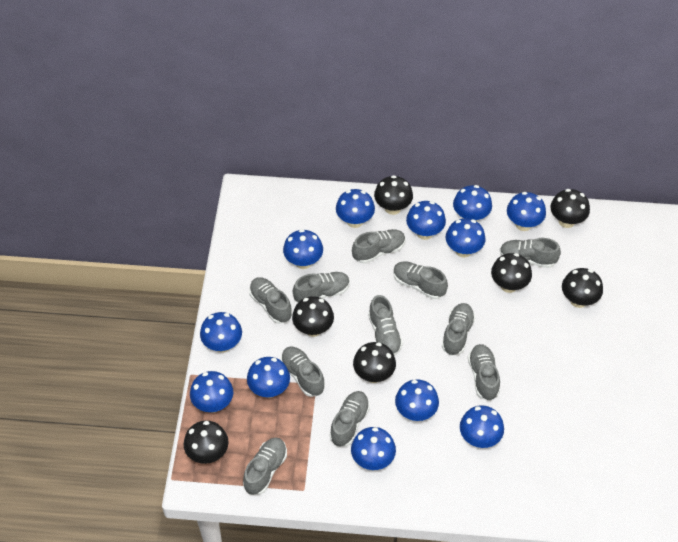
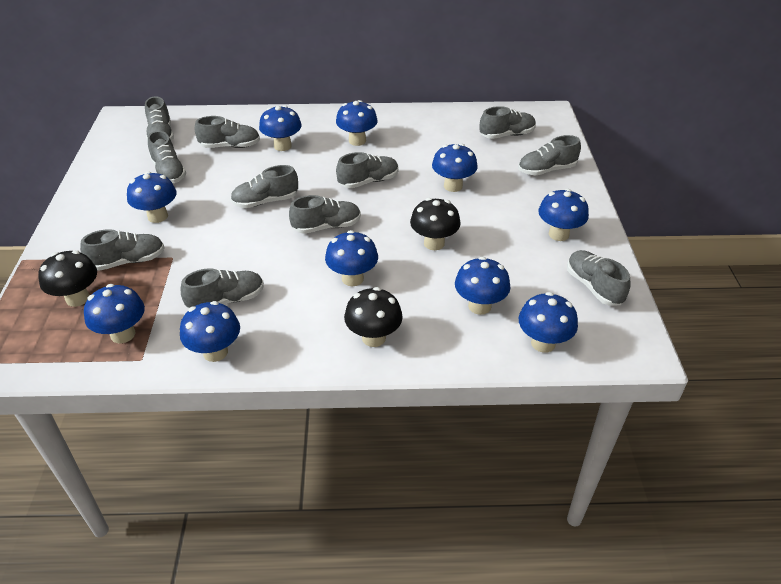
black mushroom: 7 -> 3
blue mushroom: 12 -> 10

